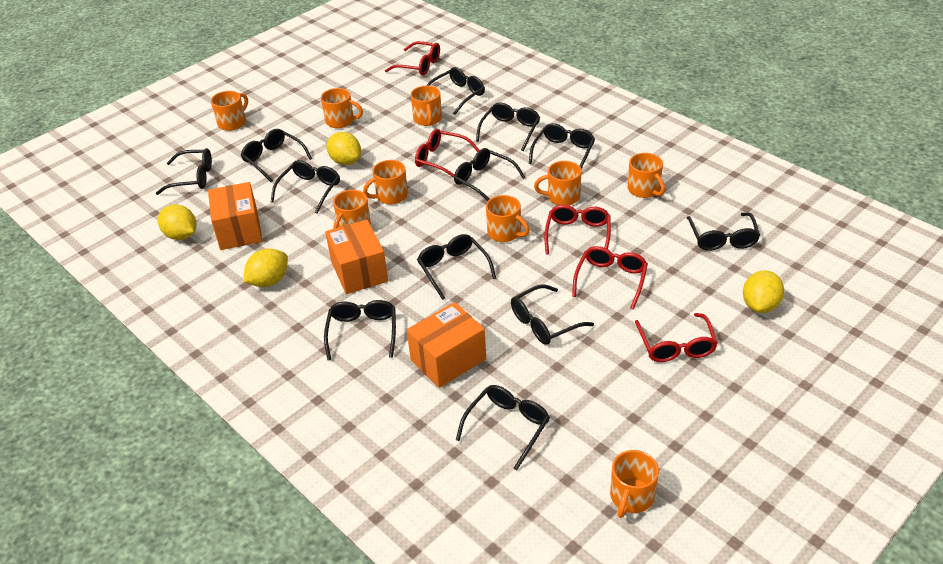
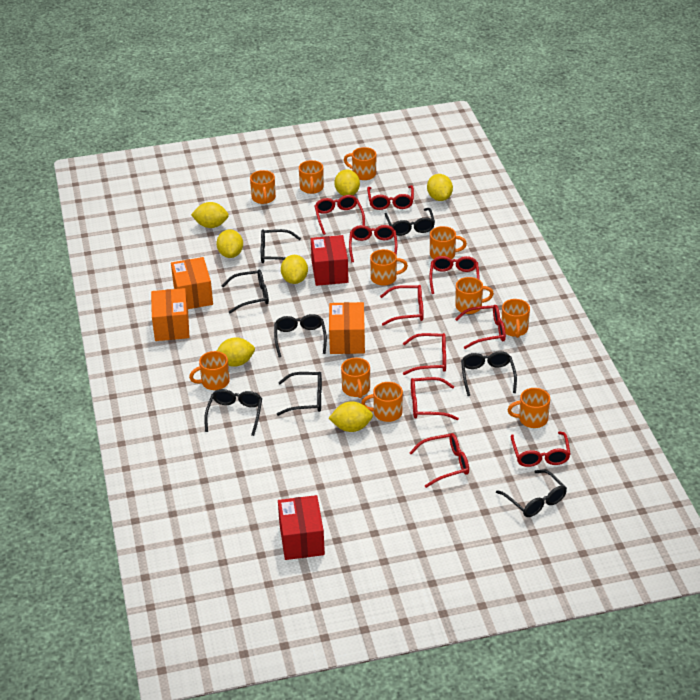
black glasses: 12 -> 8
orange mug: 9 -> 11
red box: 0 -> 2
red glasses: 5 -> 10
yellow lemon: 4 -> 7

